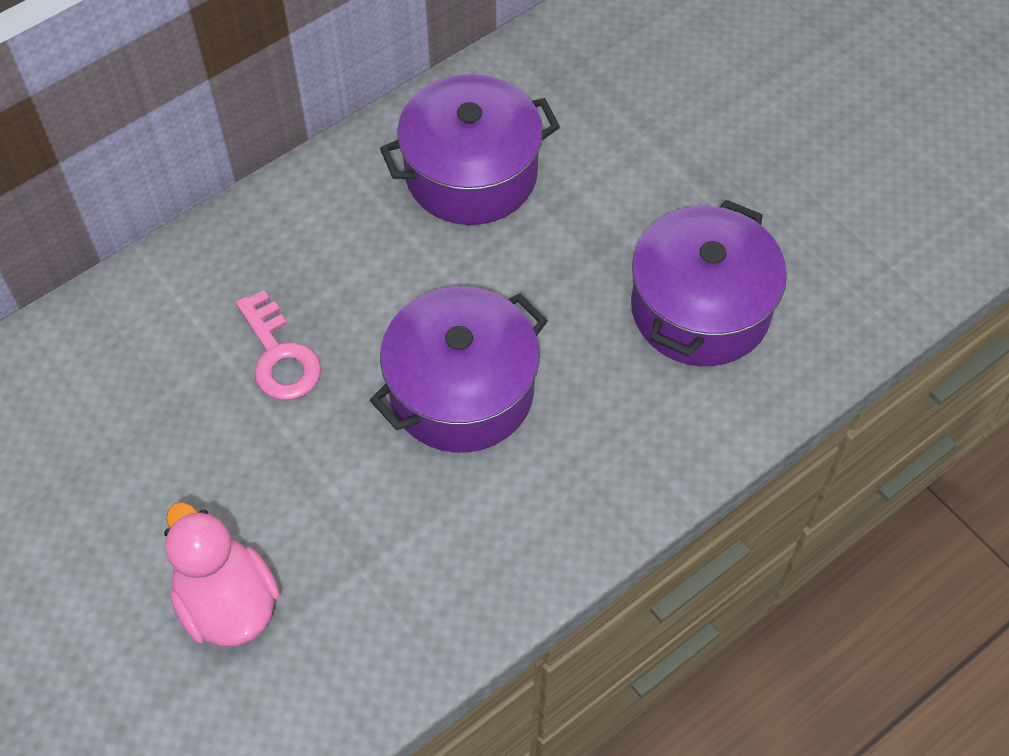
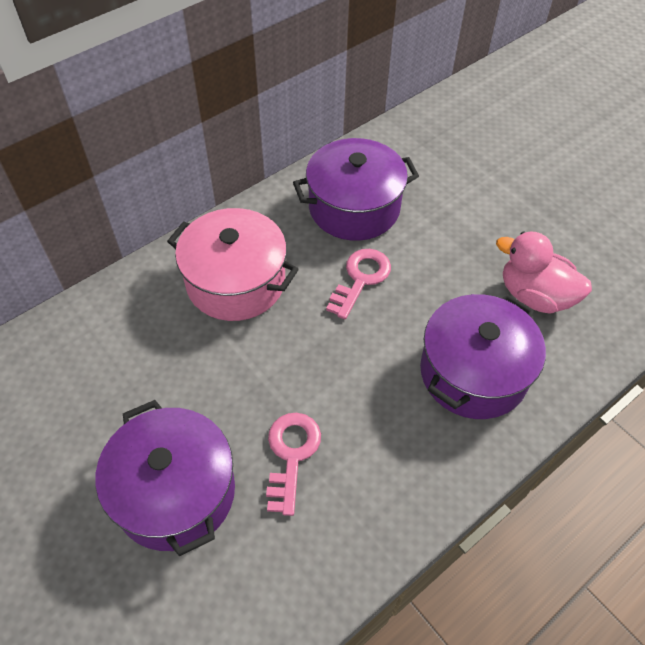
pink key: 1 -> 2
pink pot: 0 -> 1

